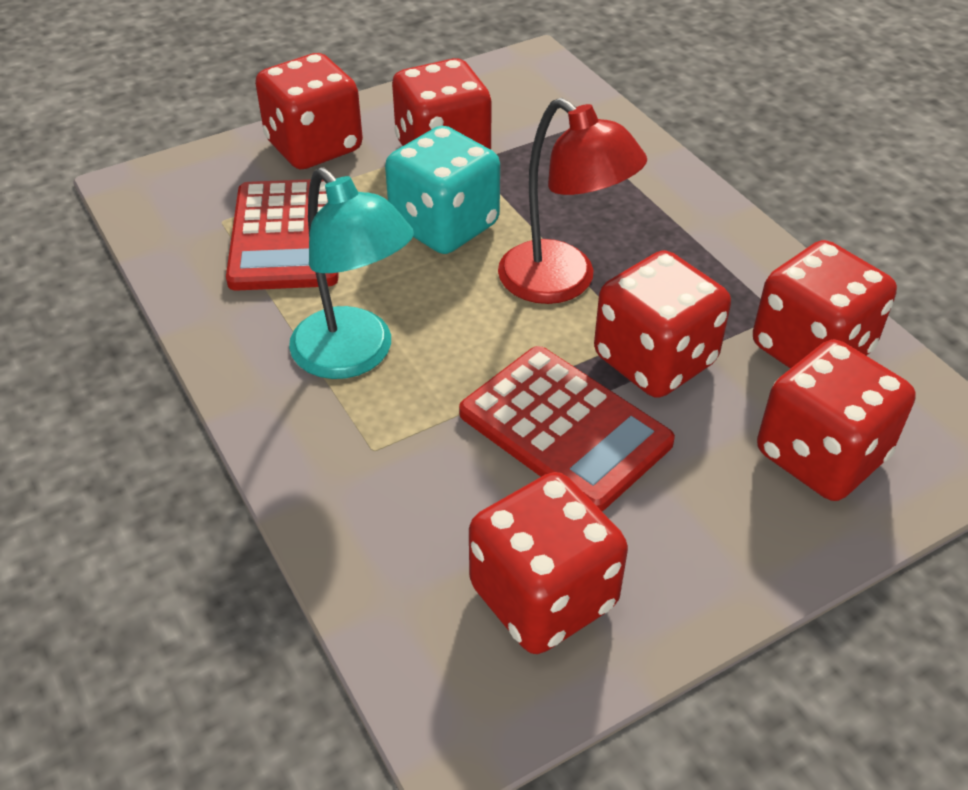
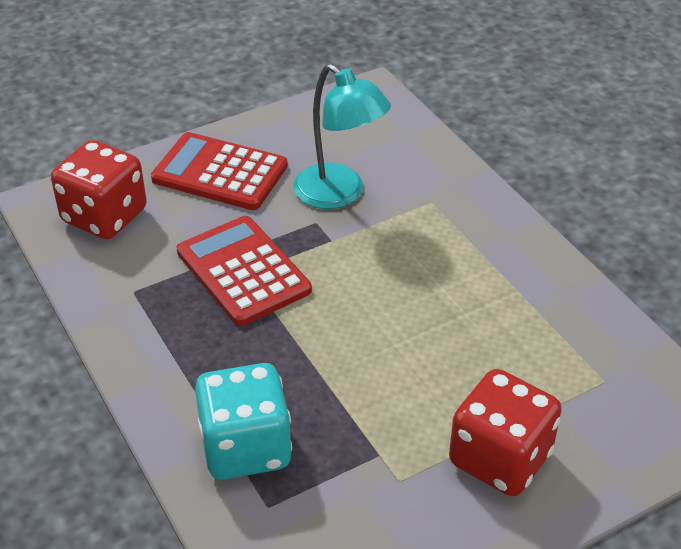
red dice: 6 -> 2
red lamp: 1 -> 0

